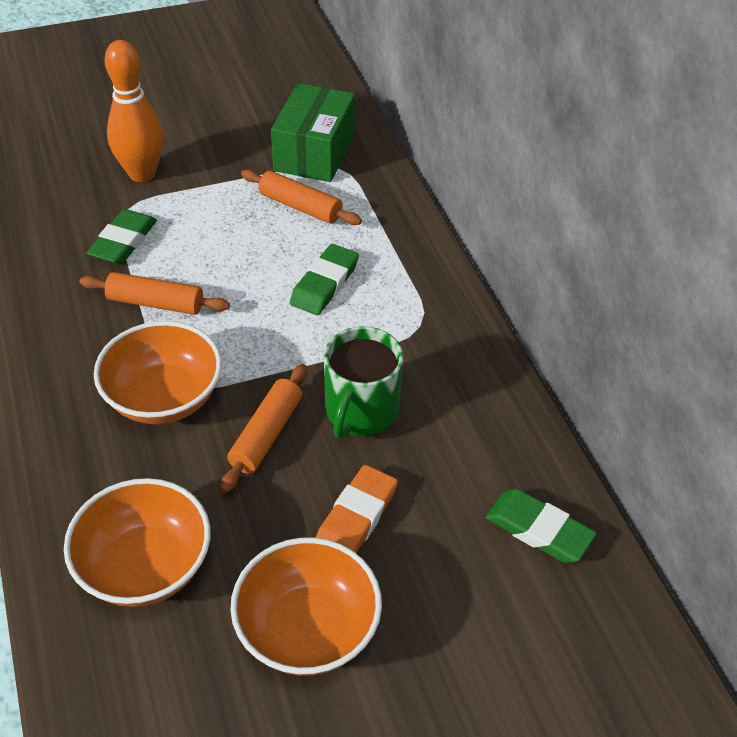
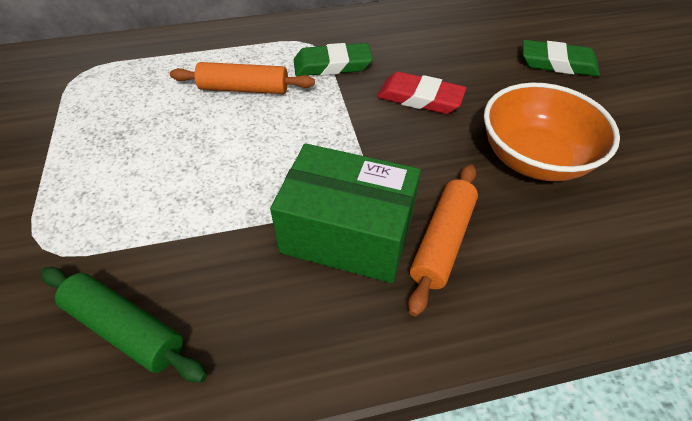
green eraser: 3 -> 2
green mug: 1 -> 0
green rolling pin: 0 -> 1
orange bowl: 3 -> 1
orange bowling pin: 1 -> 0
orange eraser: 1 -> 0
orange rolling pin: 3 -> 2
red eraser: 0 -> 1

